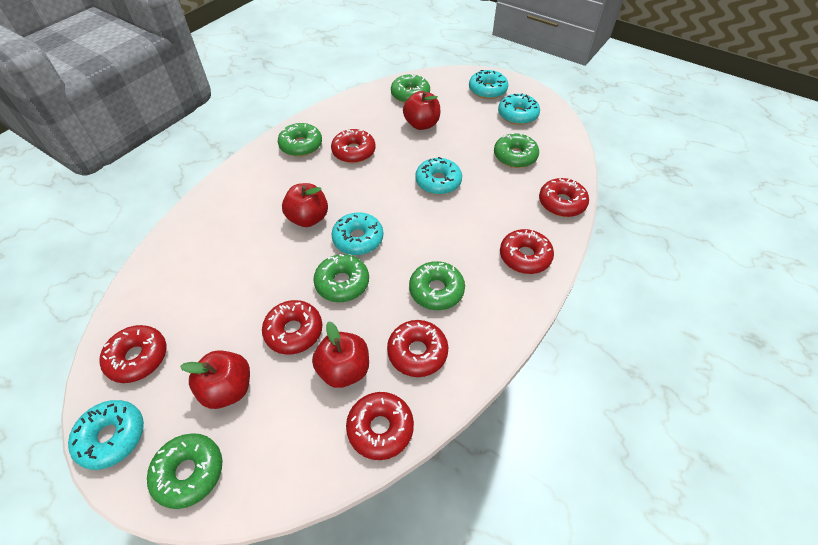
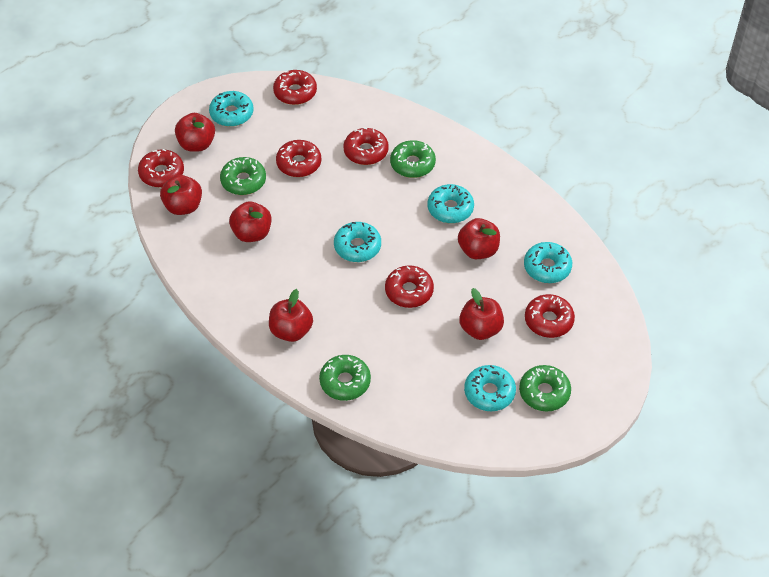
green donut: 6 -> 4
red apple: 4 -> 6
red donut: 7 -> 6

